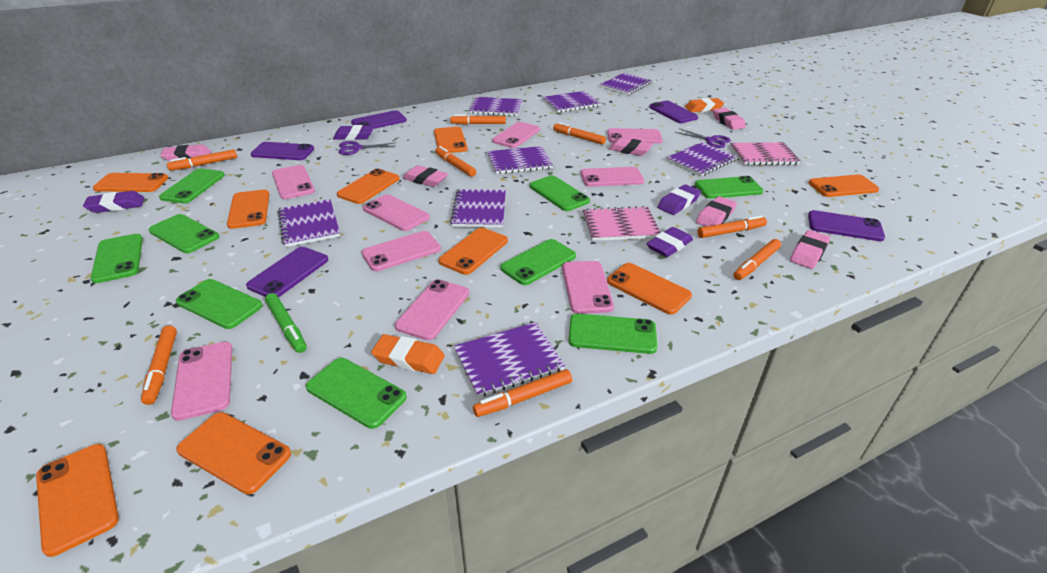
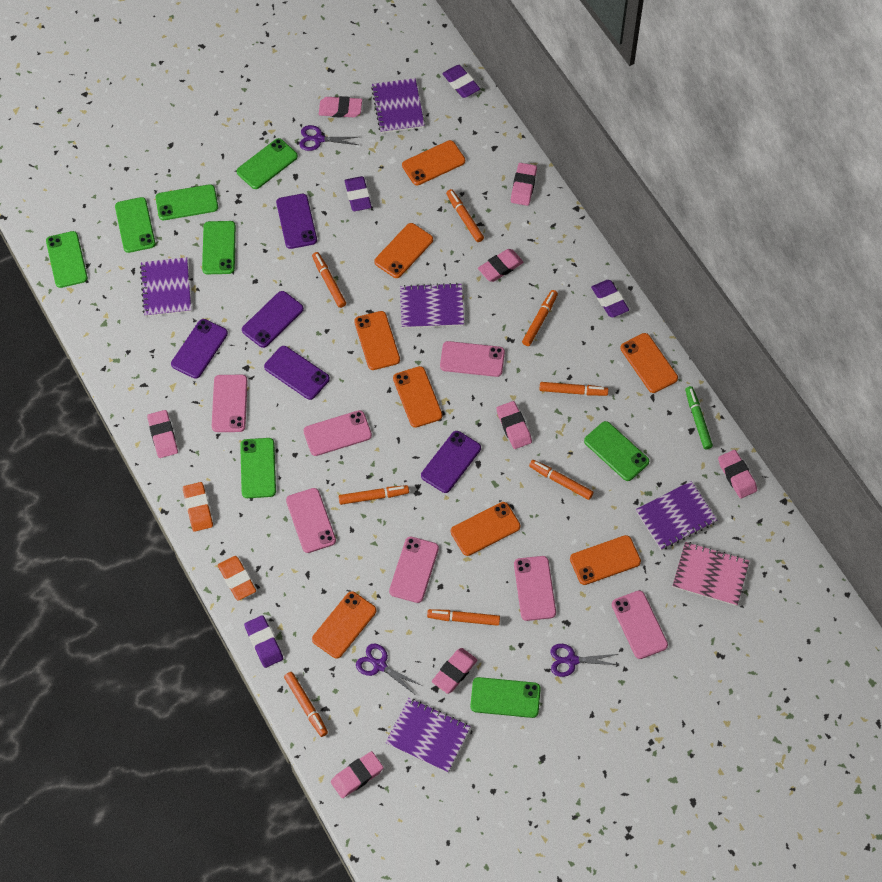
green phone: 9 -> 8
orange phone: 9 -> 8
pink eraser: 6 -> 8
pink notebook: 2 -> 1
pink phone: 9 -> 7
purple notebook: 8 -> 5
purple scissors: 2 -> 3

